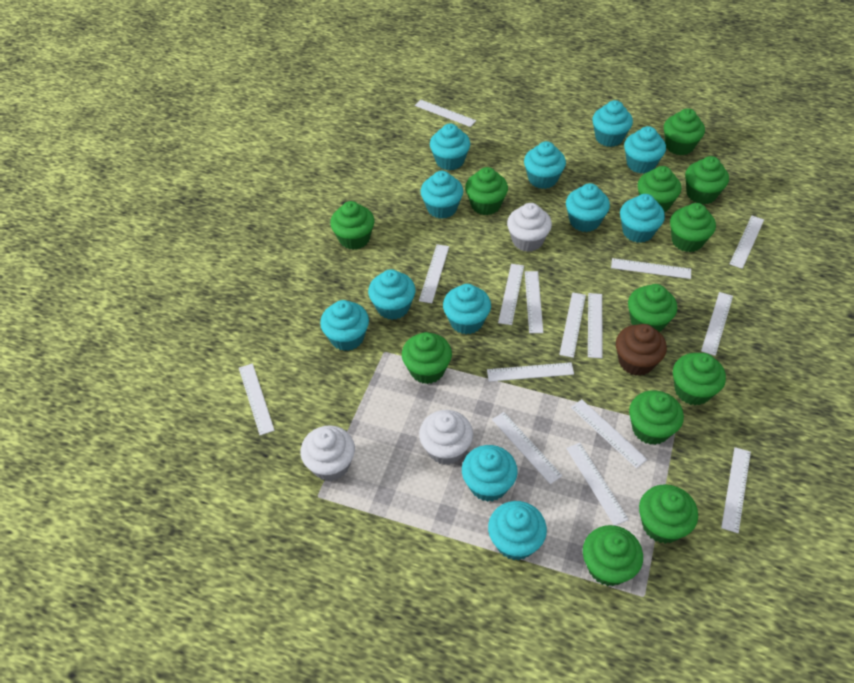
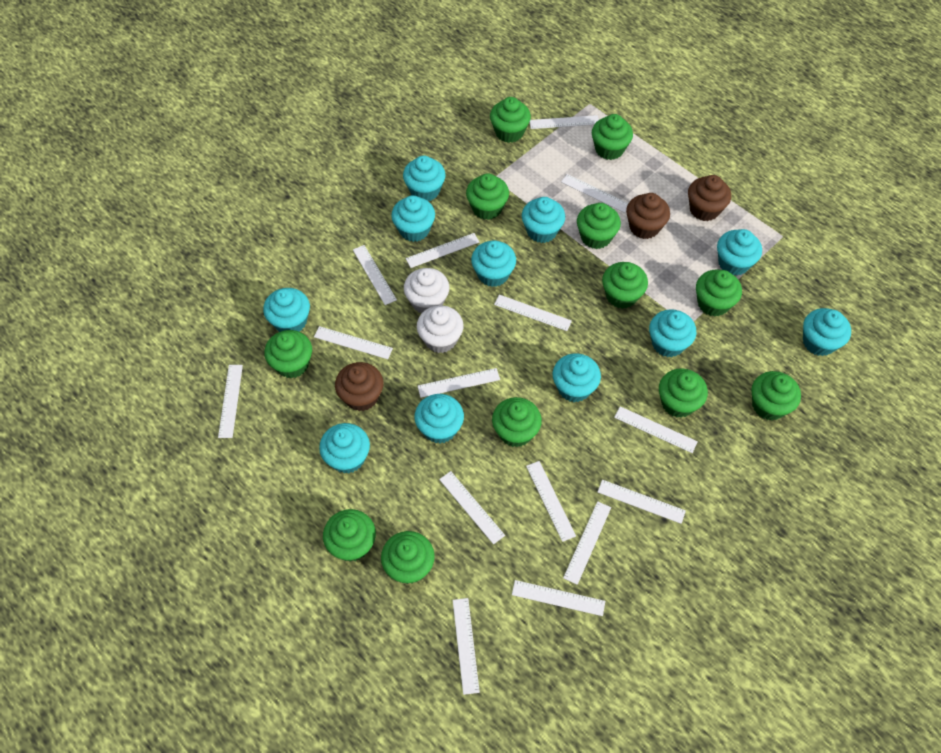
brown cupcake: 1 -> 3
turquoise cupcake: 12 -> 11
white cupcake: 3 -> 2

